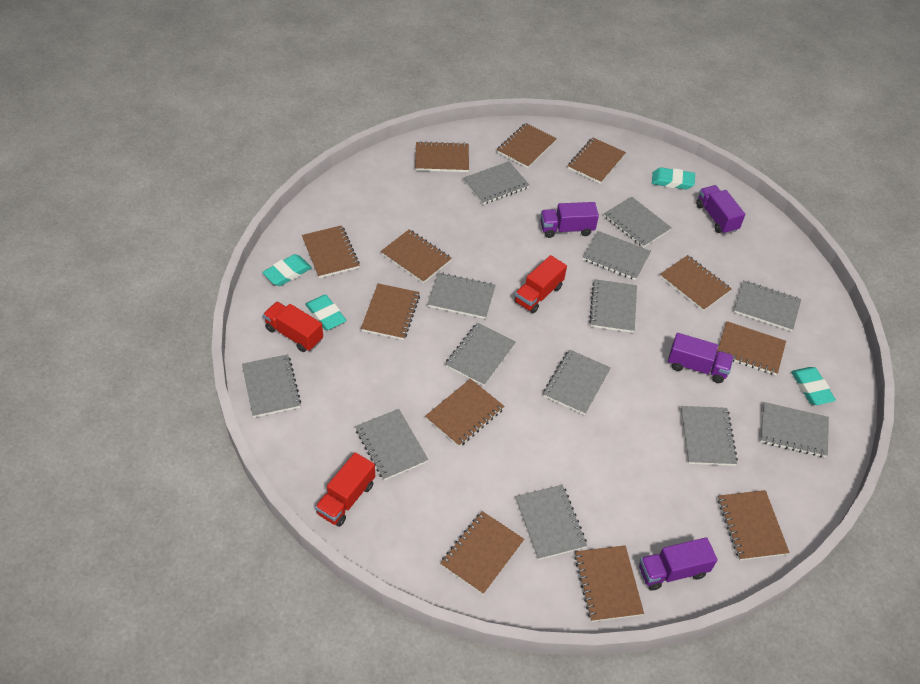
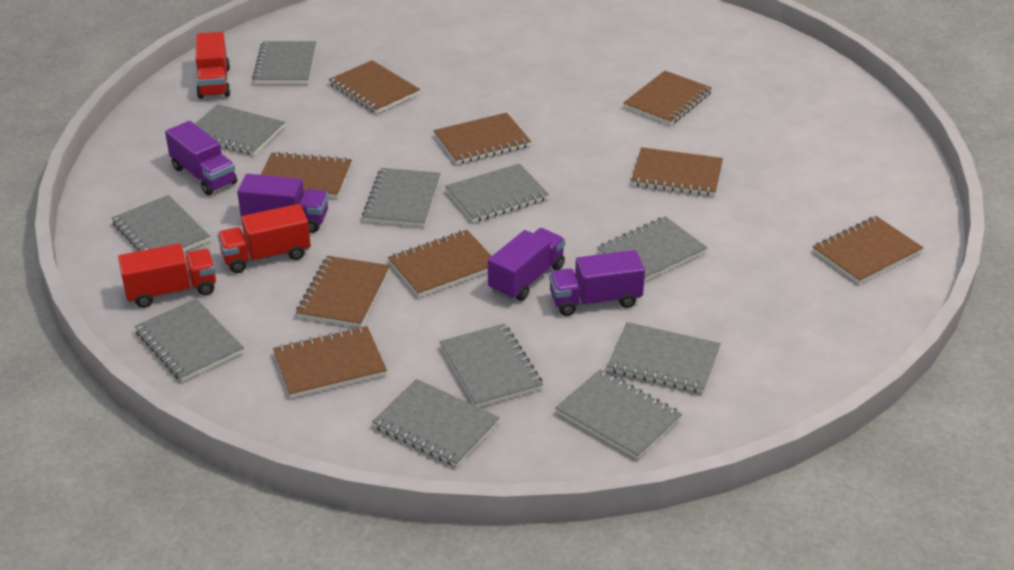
brown notebook: 12 -> 9
grey notebook: 13 -> 11
turquoise eraser: 4 -> 0

